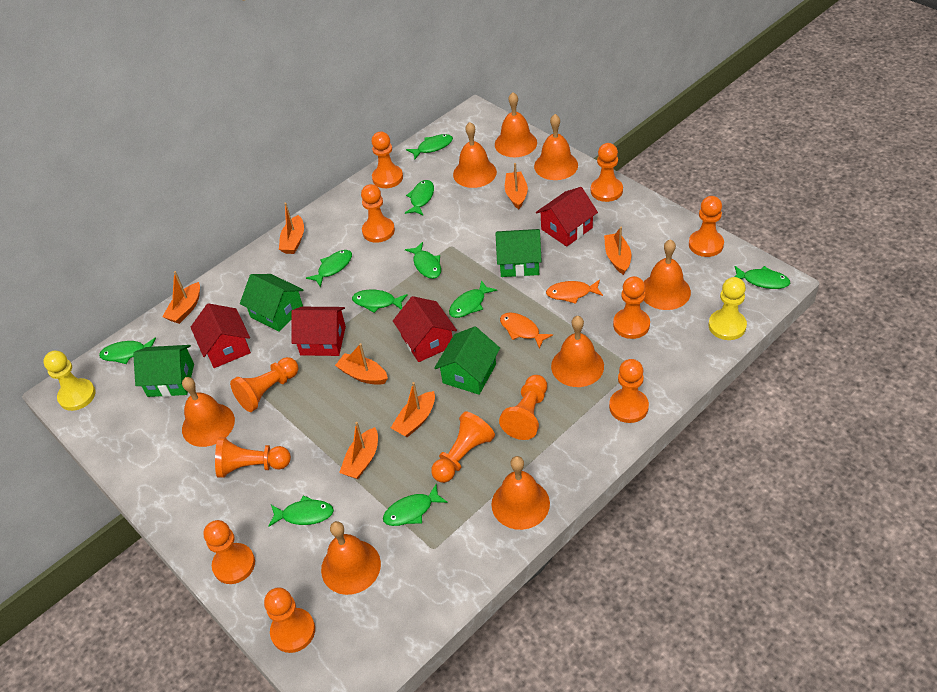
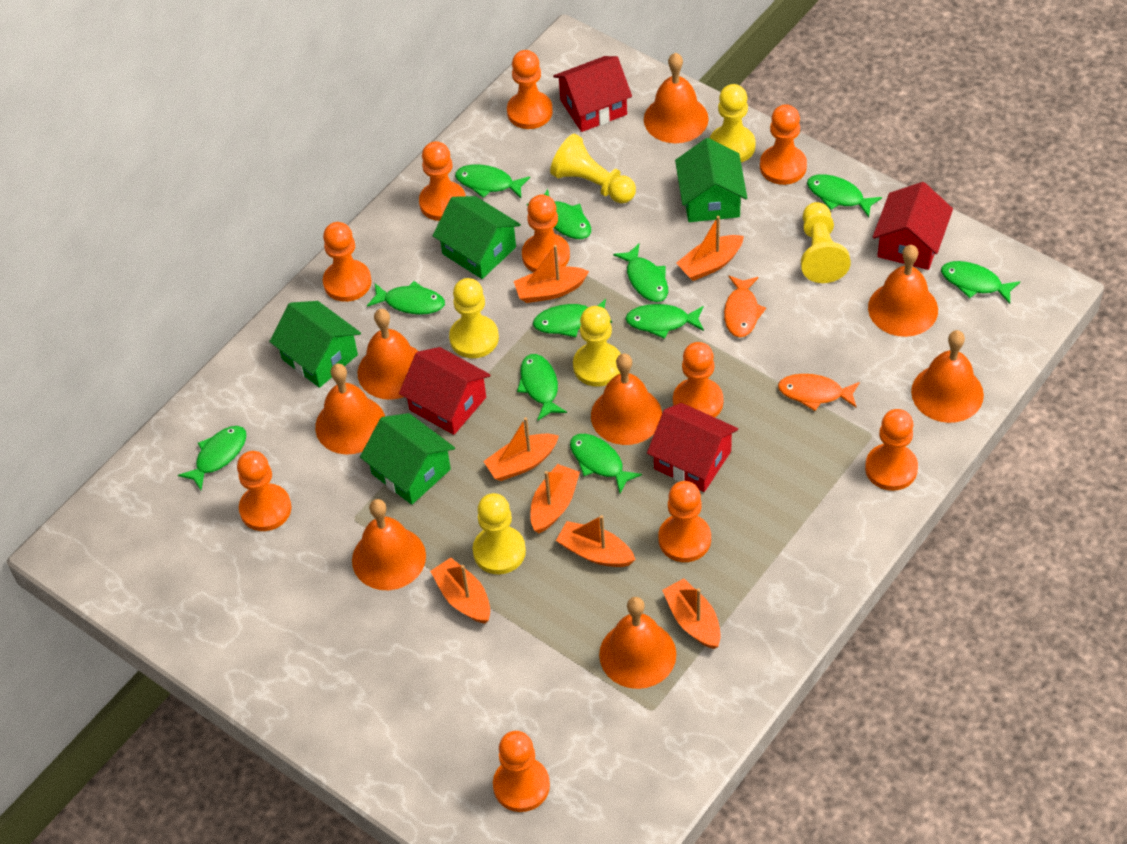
green fish: 10 -> 11
orange pawn: 12 -> 10
yellow pawn: 2 -> 6

